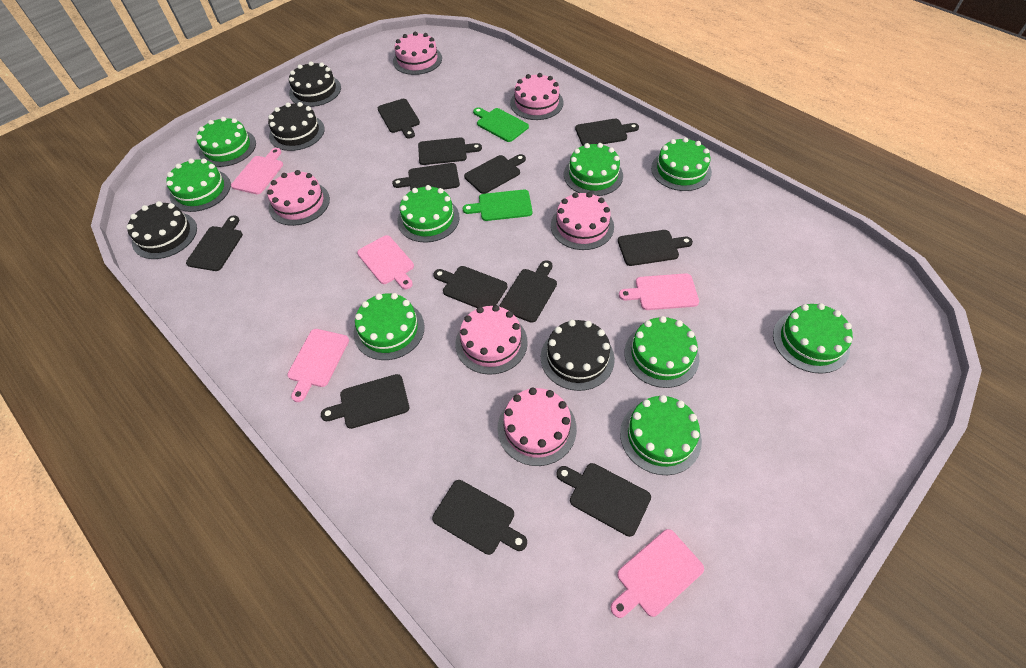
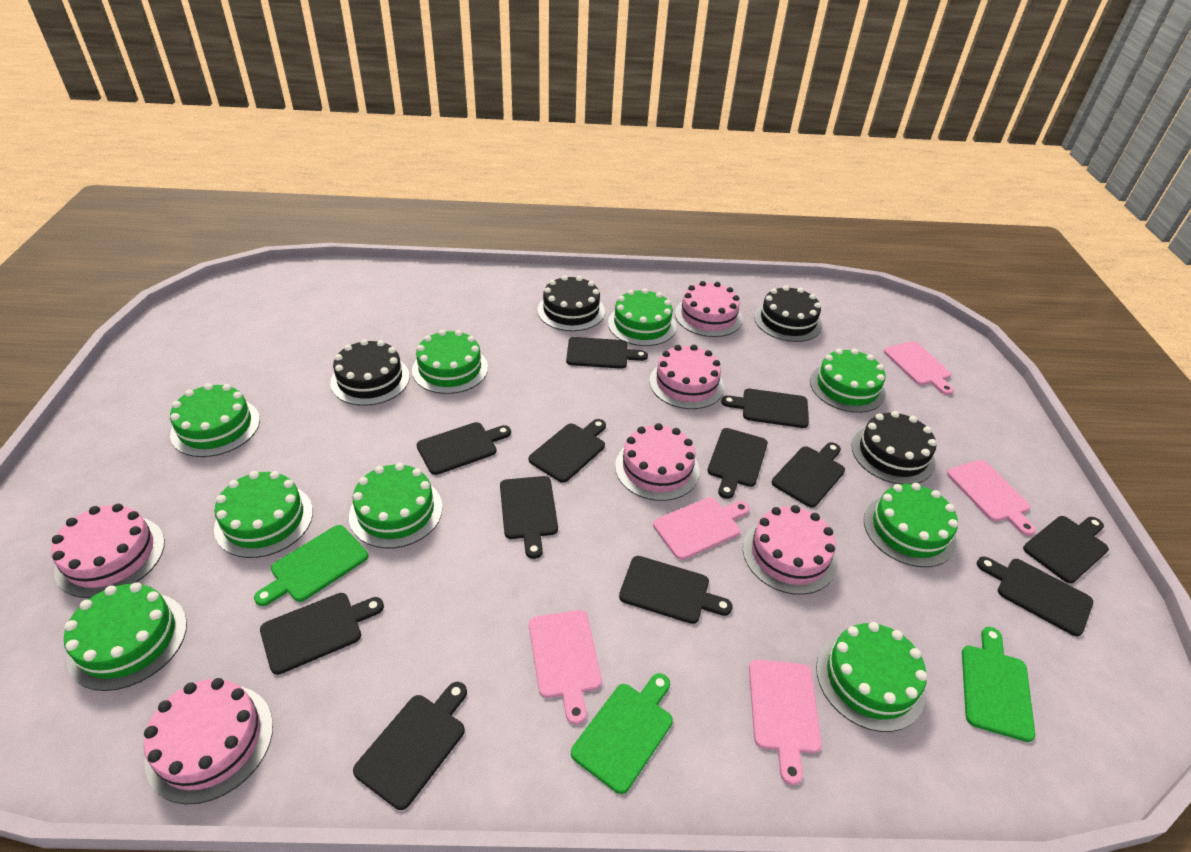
green cutting board: 2 -> 3

